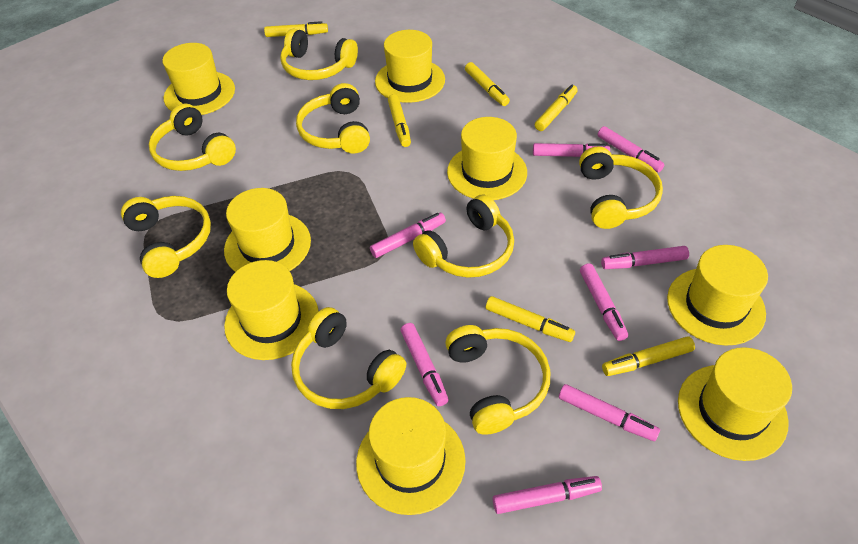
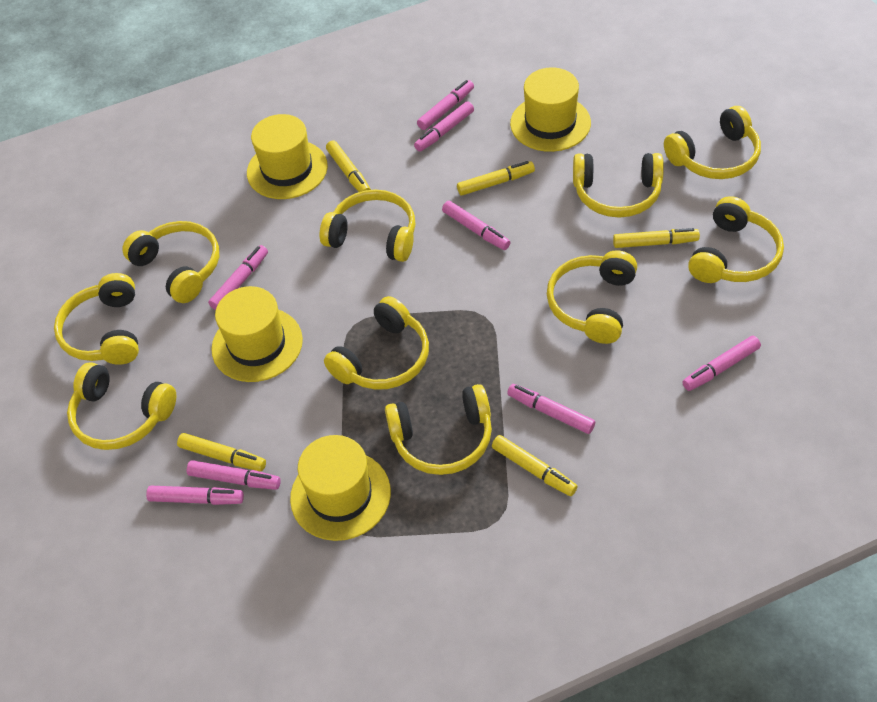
yellow hat: 8 -> 4
yellow headphones: 8 -> 10
yellow marker: 6 -> 5

